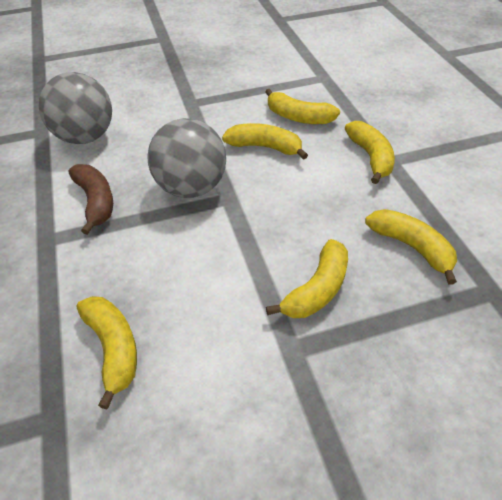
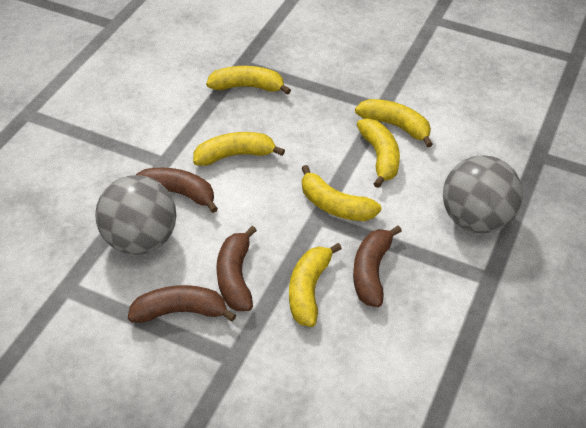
brown banana: 1 -> 4

